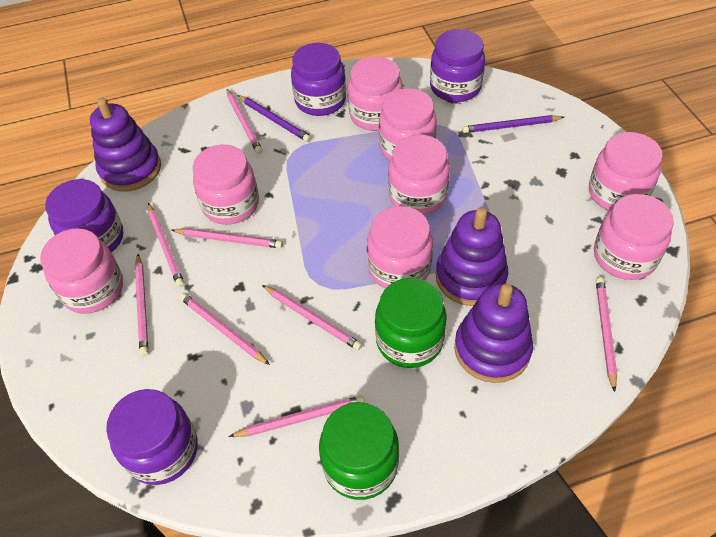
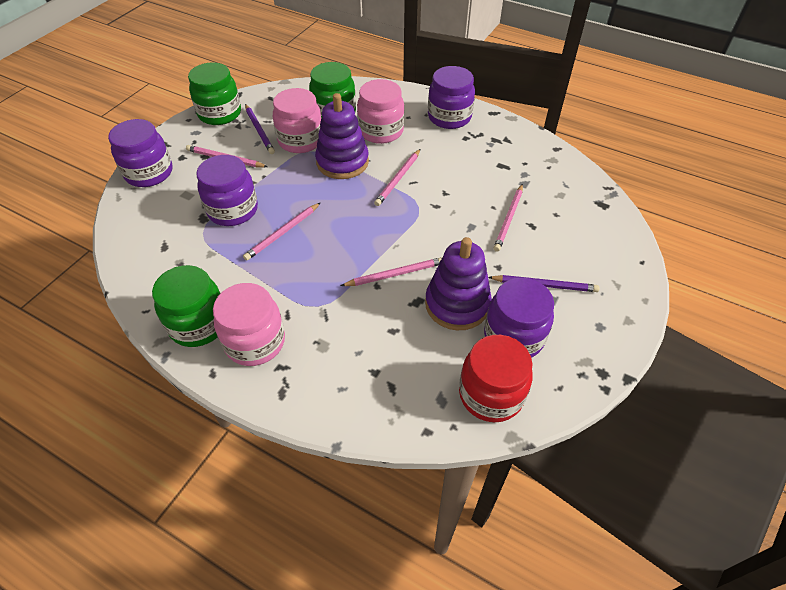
green jar: 2 -> 3
pink jar: 8 -> 3
pink pencil: 8 -> 5
purple stacking toy: 3 -> 2
red jar: 0 -> 1

